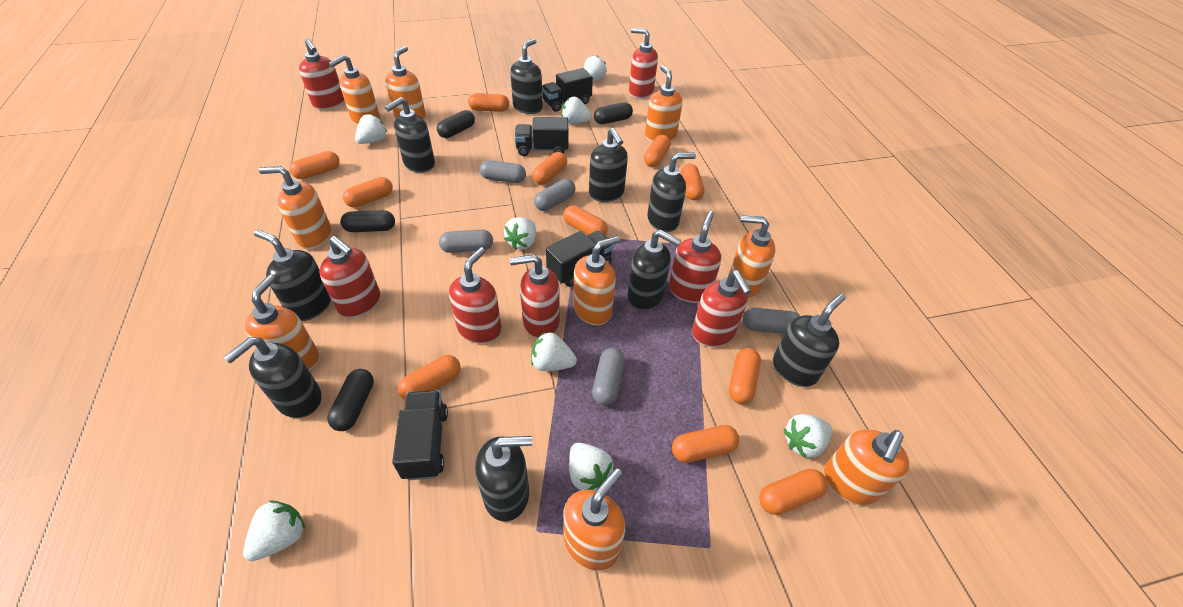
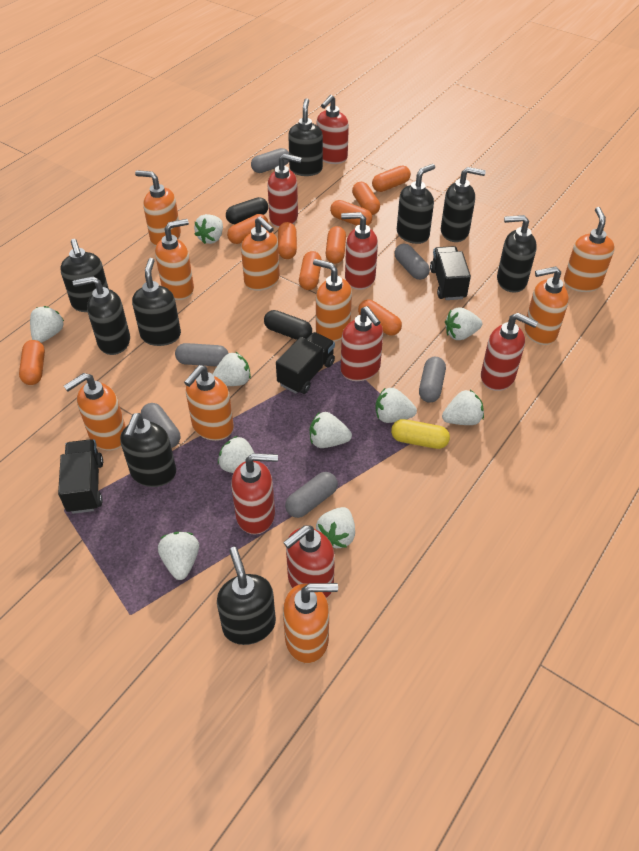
black capsule: 4 -> 2
black truck: 4 -> 3
grey capsule: 5 -> 6
orange capsule: 11 -> 9
white strawberry: 8 -> 10
yellow capsule: 0 -> 1

